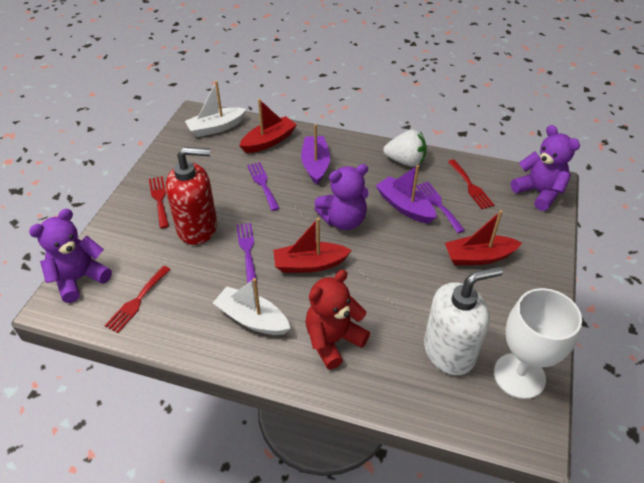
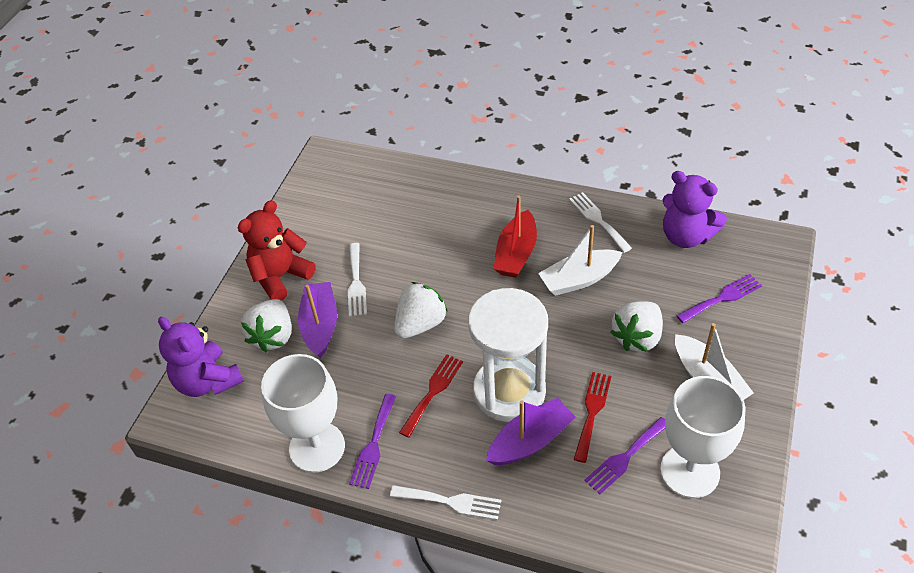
purple teddy bear: 3 -> 2
red boat: 3 -> 1
red fork: 3 -> 2
red soap dispenser: 1 -> 0
white fork: 0 -> 3
white goblet: 1 -> 2
white hourglass: 0 -> 1
white soap dispenser: 1 -> 0
white strawberry: 1 -> 3

